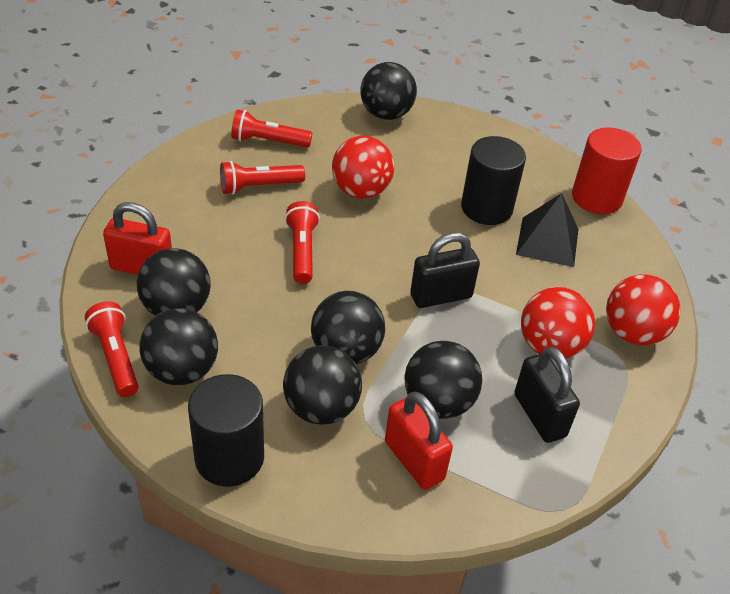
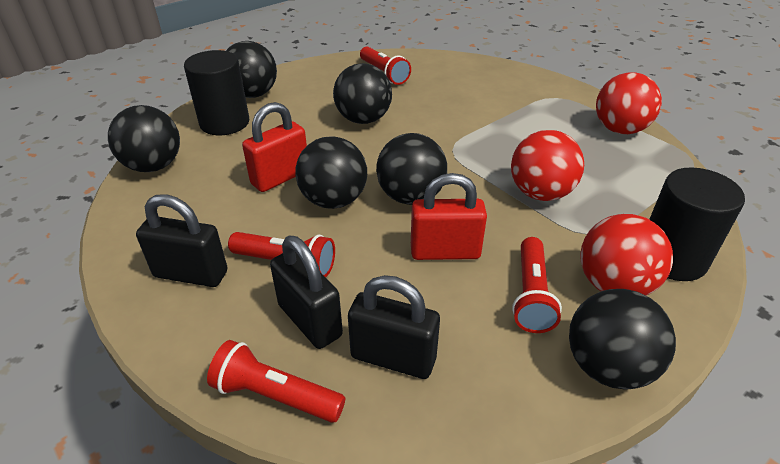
black padlock: 2 -> 3
black pyramid: 1 -> 0
red cylinder: 1 -> 0

